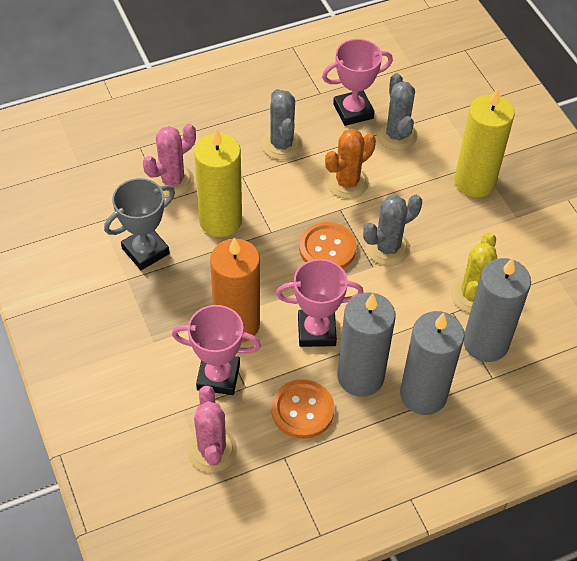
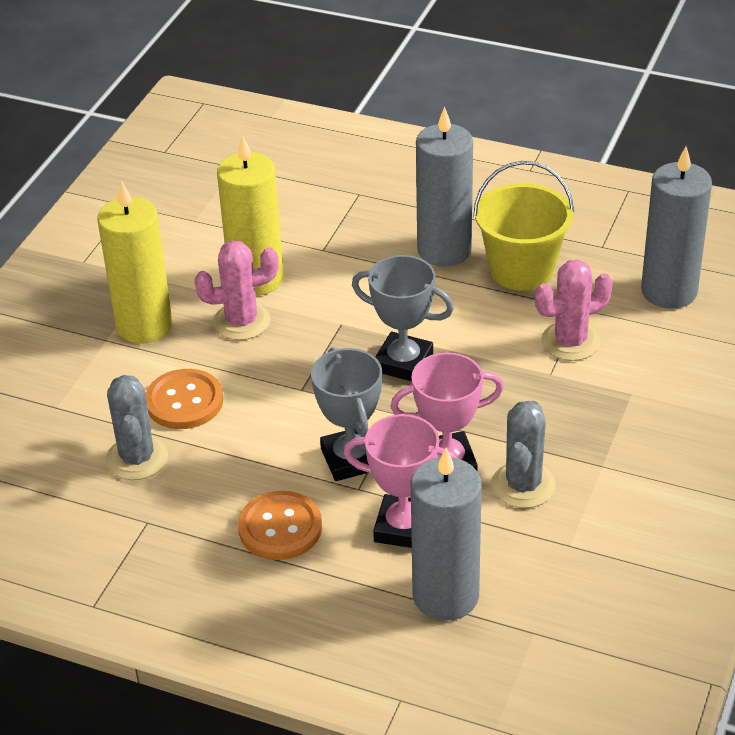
grey cactus: 3 -> 2
grey trophy: 1 -> 2
orange cactus: 1 -> 0
orange candle: 1 -> 0
pink trophy: 3 -> 2
yellow bucket: 0 -> 1
yellow cactus: 1 -> 0

